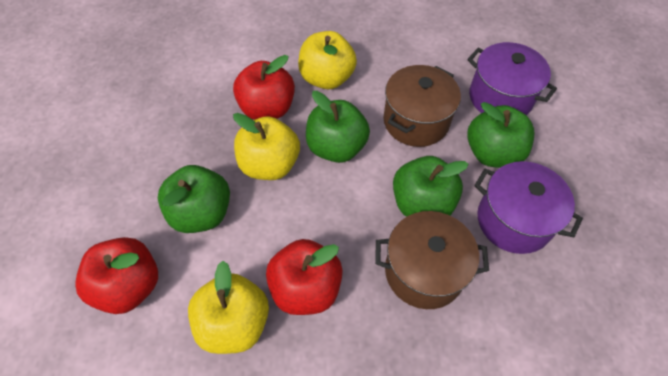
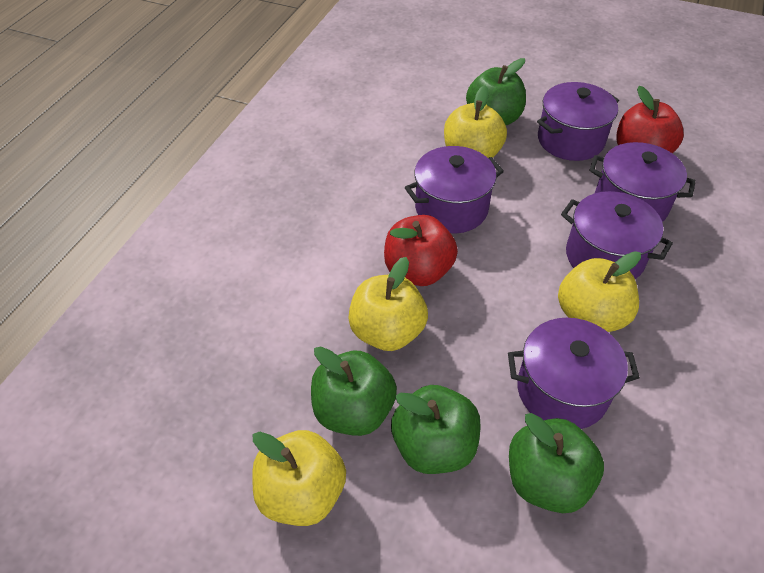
brown pot: 2 -> 0
purple pot: 2 -> 5
red apple: 3 -> 2
yellow apple: 3 -> 4

